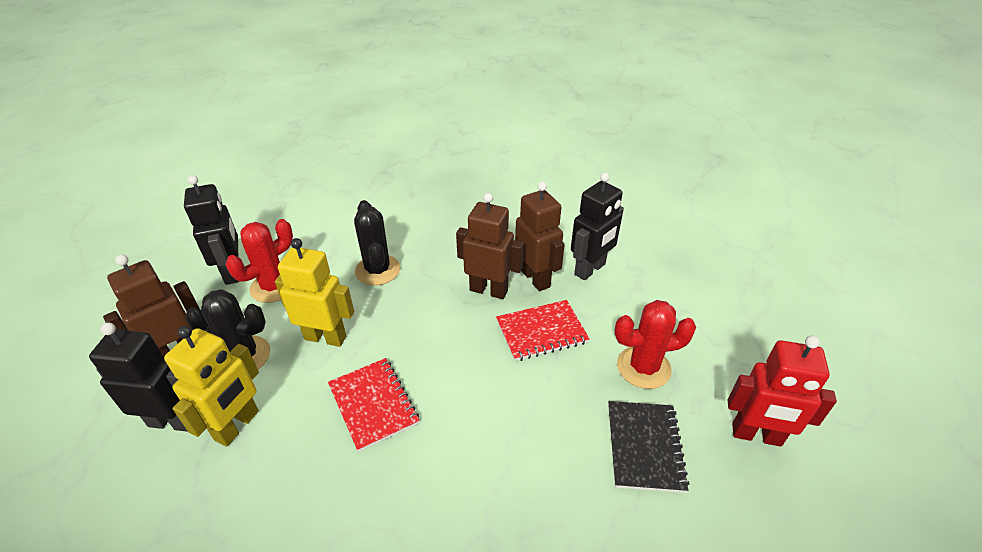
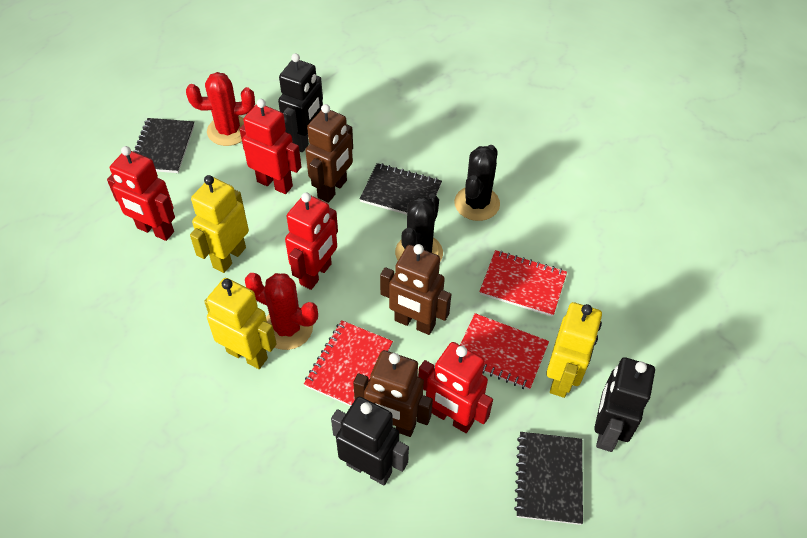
black notebook: 1 -> 3
red notebook: 2 -> 3
red robot: 1 -> 4
yellow robot: 2 -> 3

